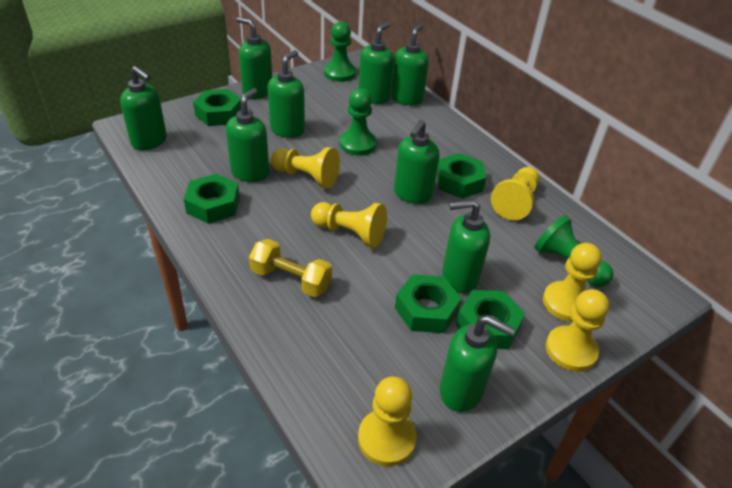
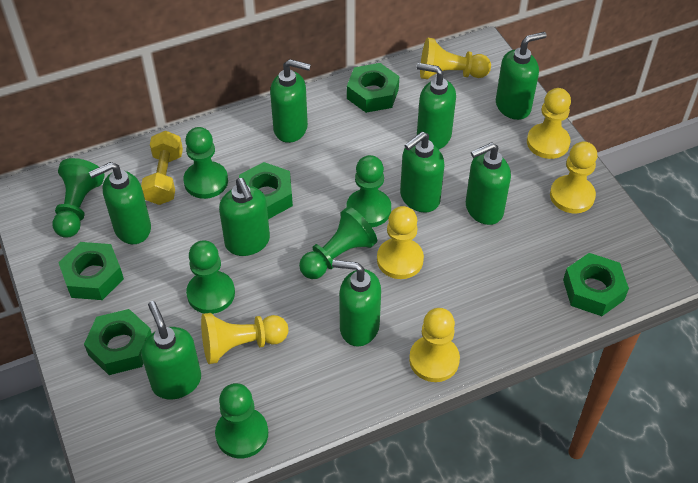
green pawn: 3 -> 6

